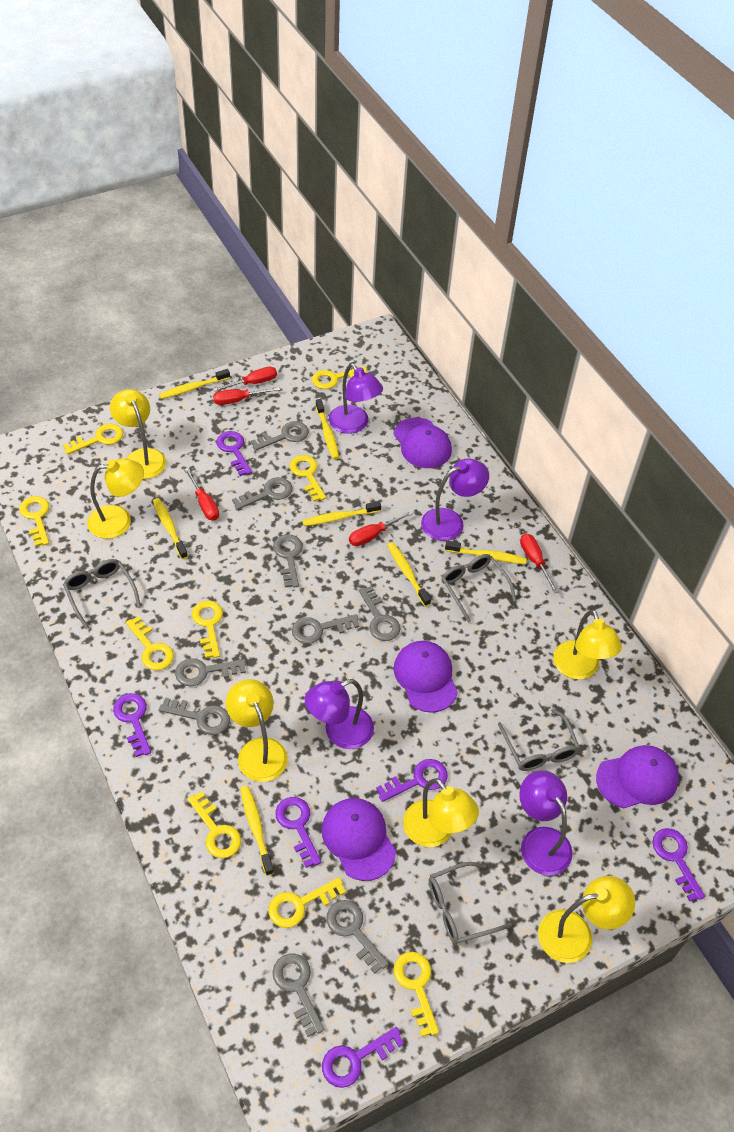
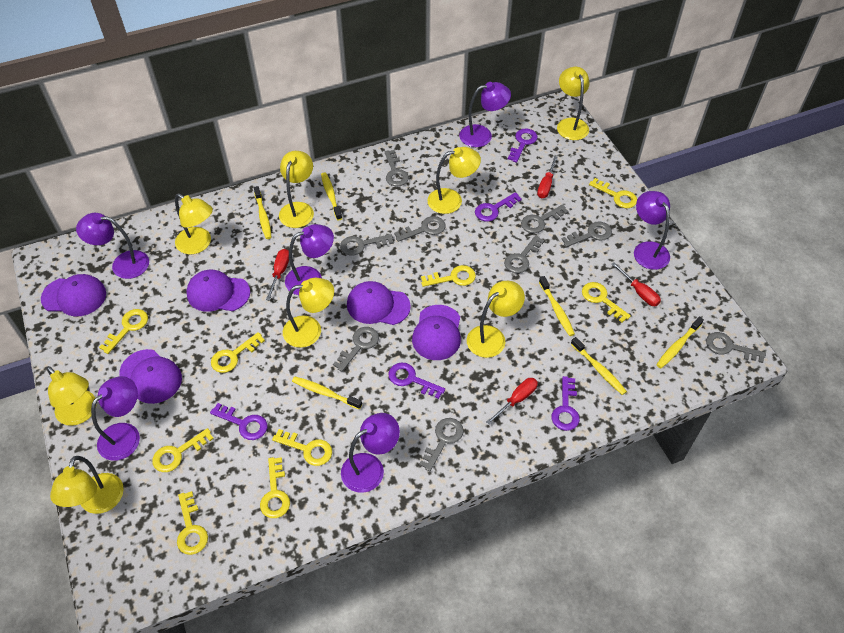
grey glasses: 4 -> 0
purple cap: 4 -> 5
purple key: 6 -> 5
purple lamp: 4 -> 6
red screwdriver: 5 -> 4
yellow lamp: 6 -> 8
yellow toothbrush: 7 -> 6

